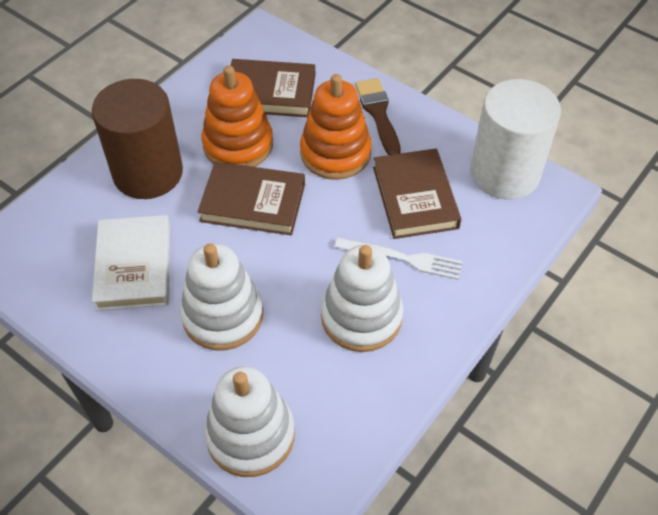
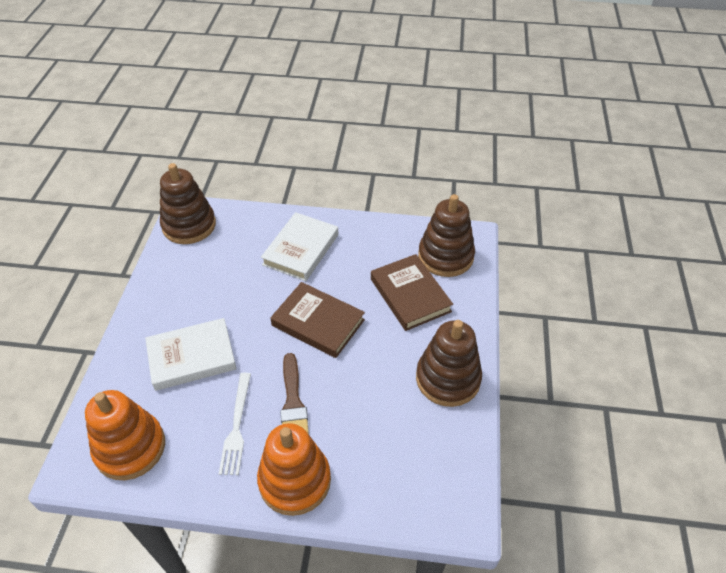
brown book: 3 -> 2
brown cylinder: 1 -> 0
brown stacking toy: 0 -> 3
white book: 1 -> 2
white cylinder: 1 -> 0
white stacking toy: 3 -> 0

